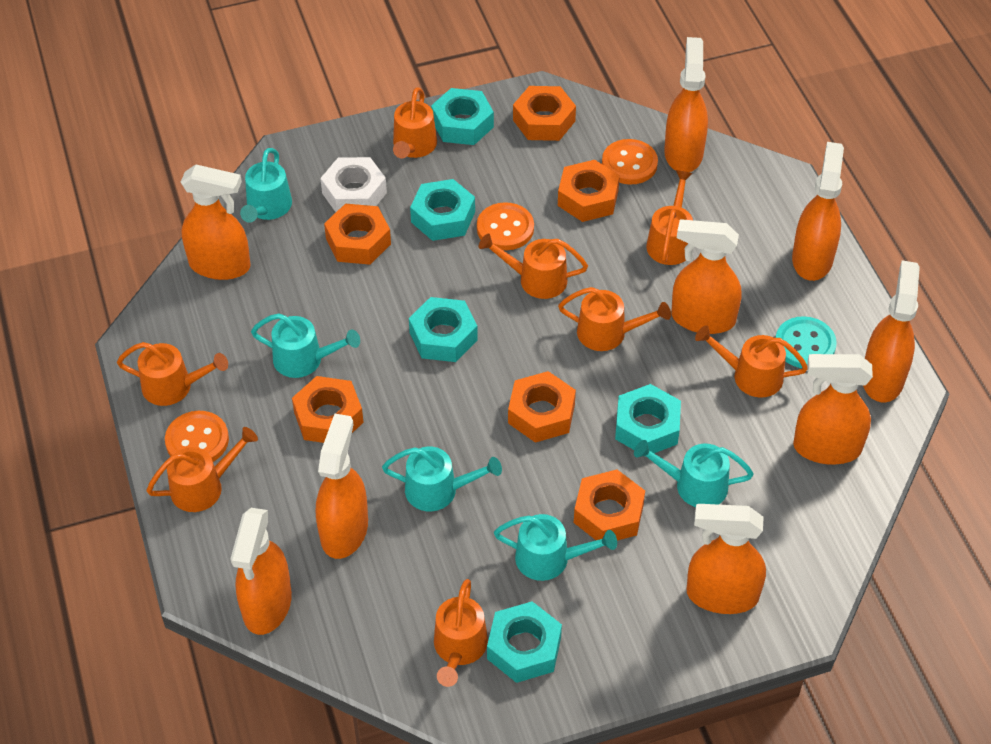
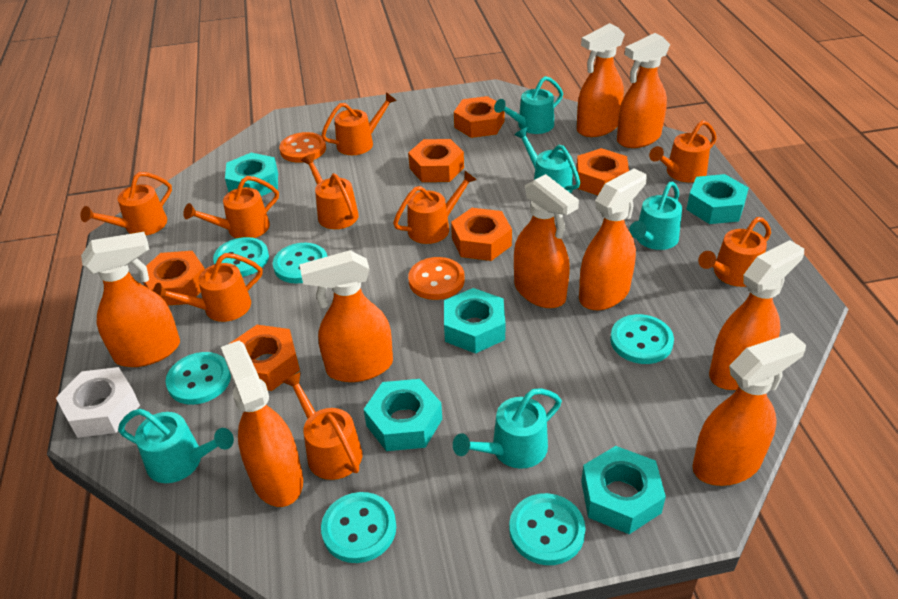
orange button: 3 -> 2
orange watering can: 8 -> 9
turquoise button: 1 -> 6

